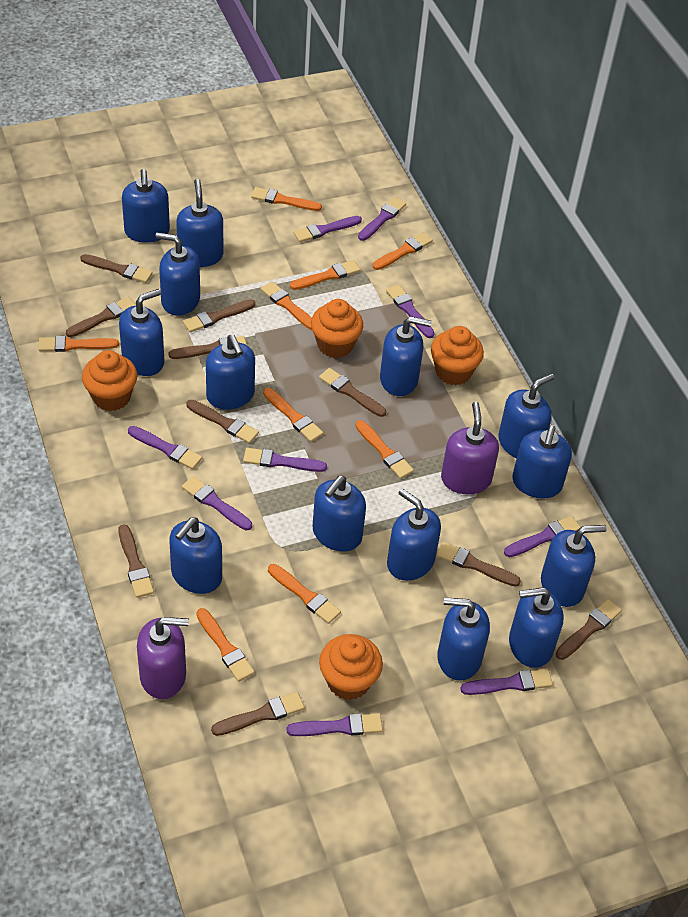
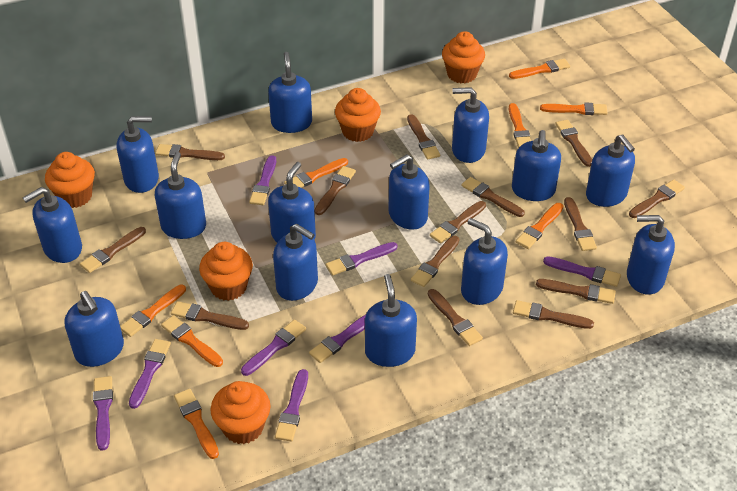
brown brush: 10 -> 14
orange brush: 9 -> 8
orange cupcake: 4 -> 5
purple brush: 9 -> 8
purple soap dispenser: 2 -> 0

